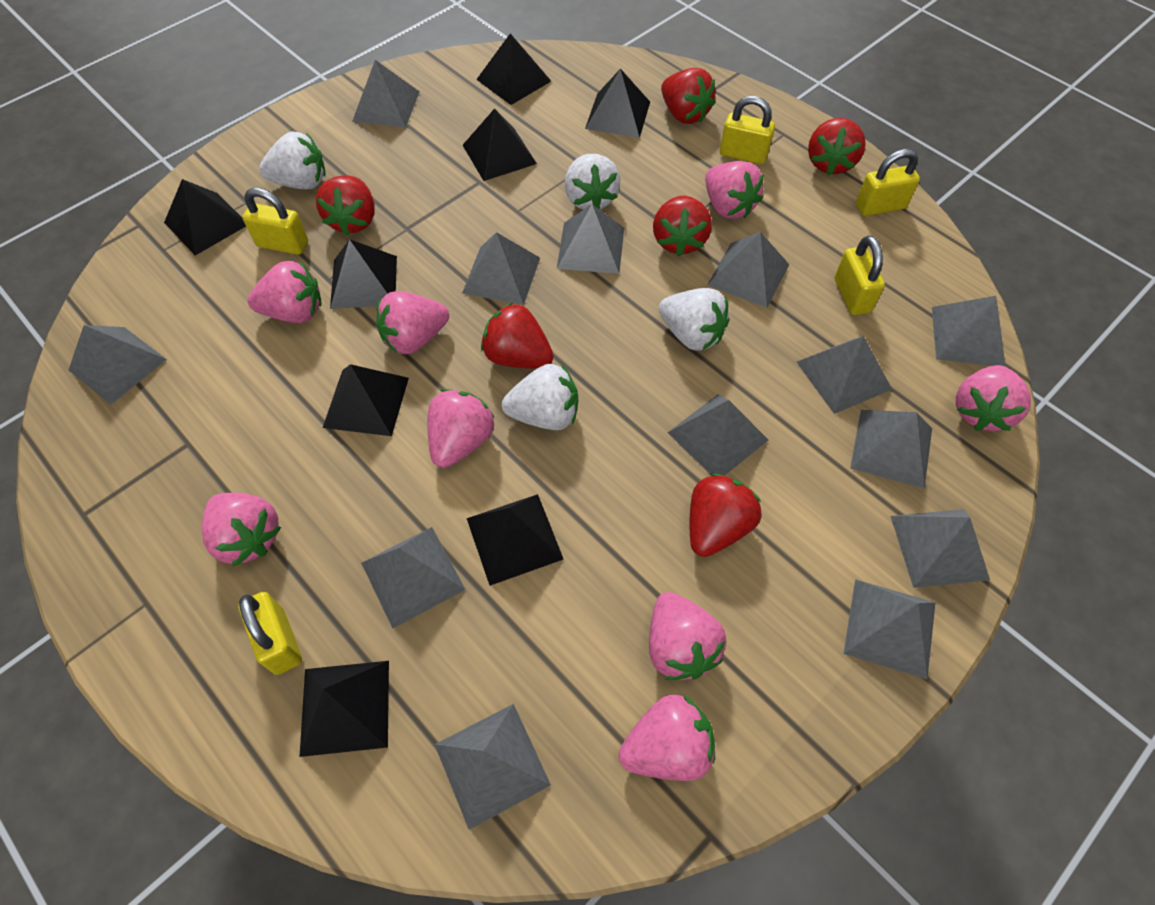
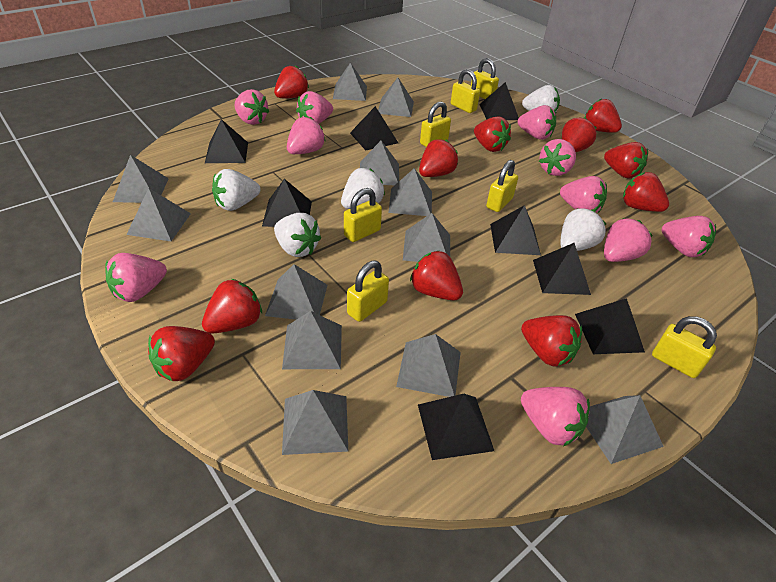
grey pyramid: 13 -> 12
pink strawberry: 8 -> 10
red strawberry: 6 -> 11
white strawberry: 4 -> 5
yellow padlock: 5 -> 7

